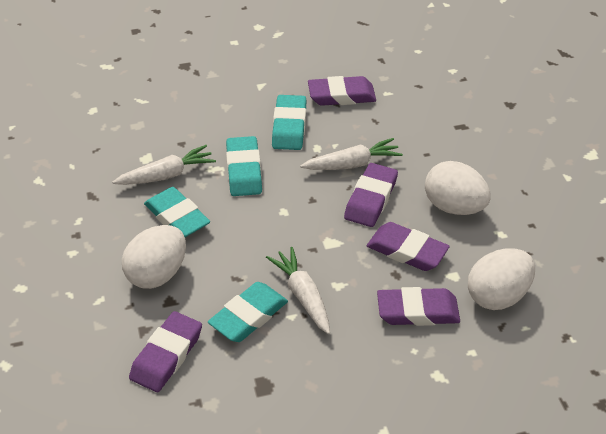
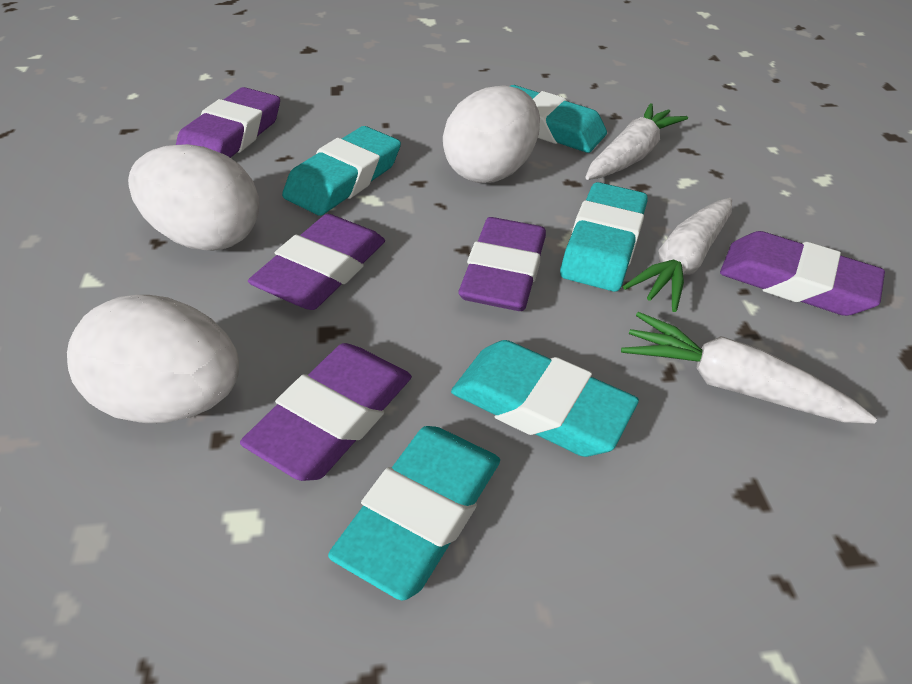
turquoise eraser: 4 -> 5

